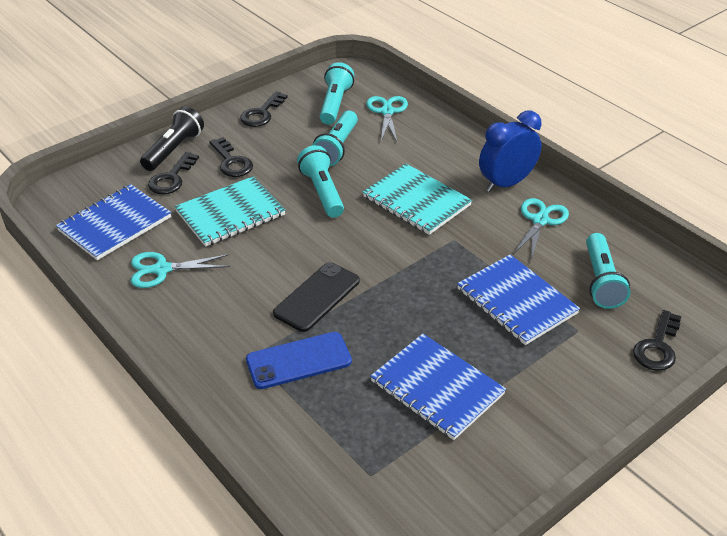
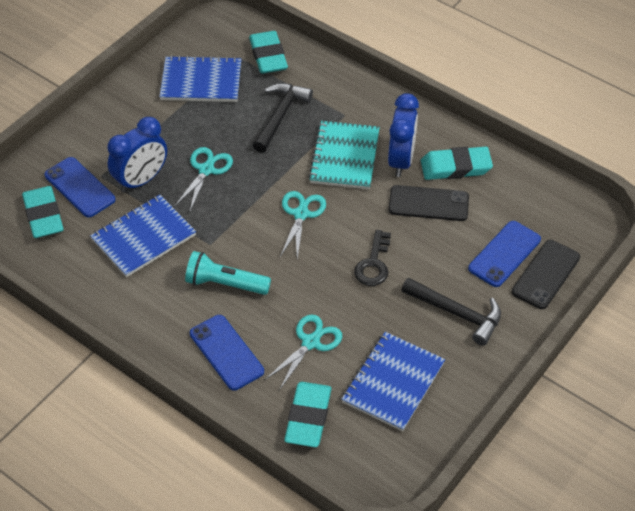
black flashlight: 1 -> 0
black hammer: 0 -> 2
black key: 4 -> 1
black phone: 1 -> 2
blue clock: 1 -> 2
blue phone: 1 -> 3
turquoise eraser: 0 -> 4
turquoise flashlight: 4 -> 1
turquoise notebook: 2 -> 1

